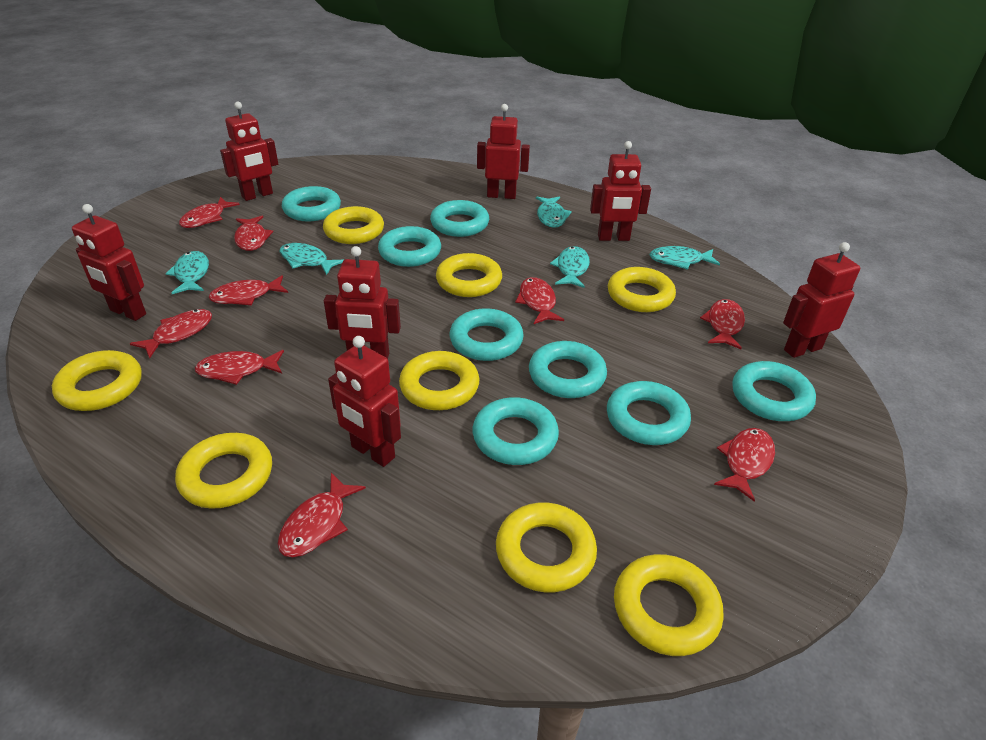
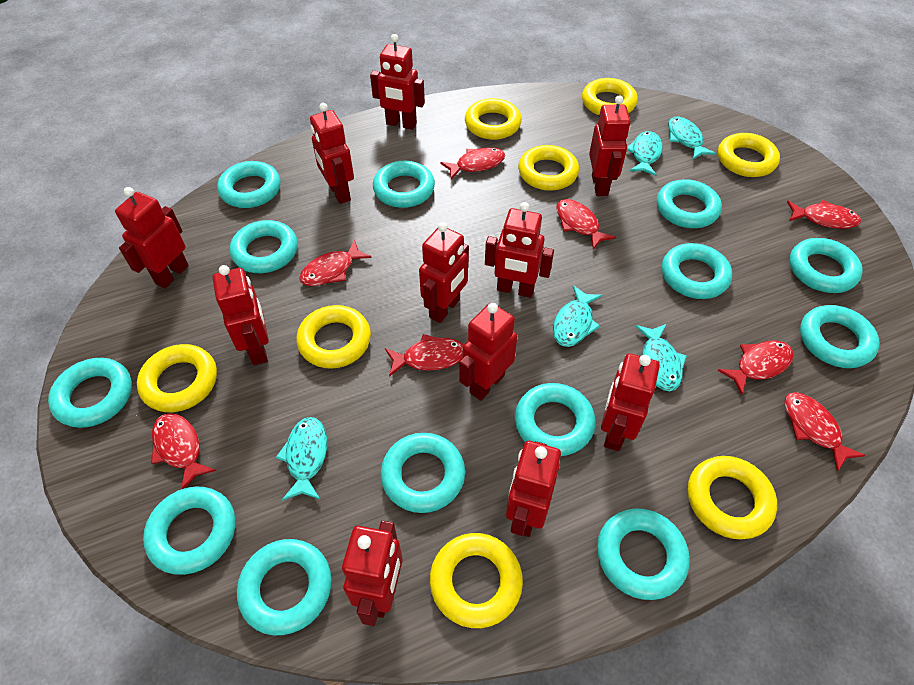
red fish: 9 -> 8
red robot: 7 -> 11
turquoise ring: 8 -> 13

